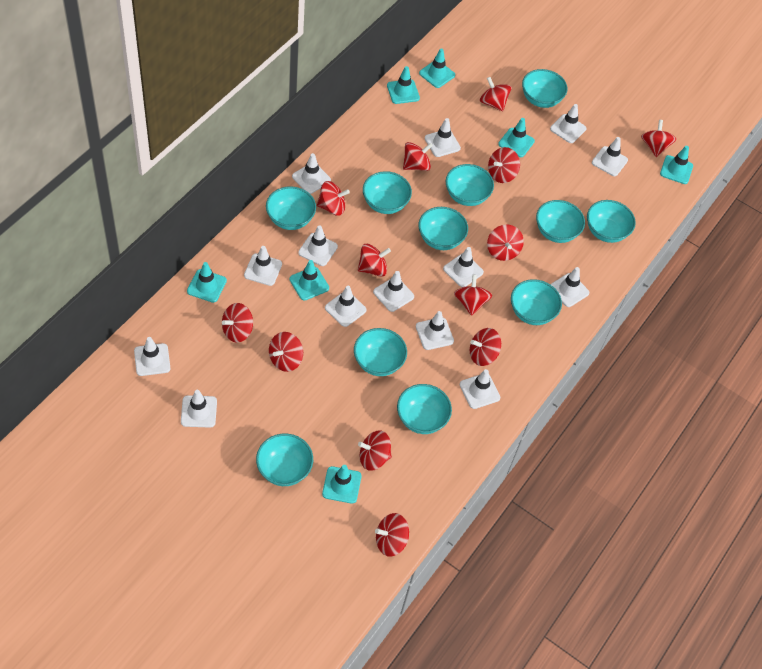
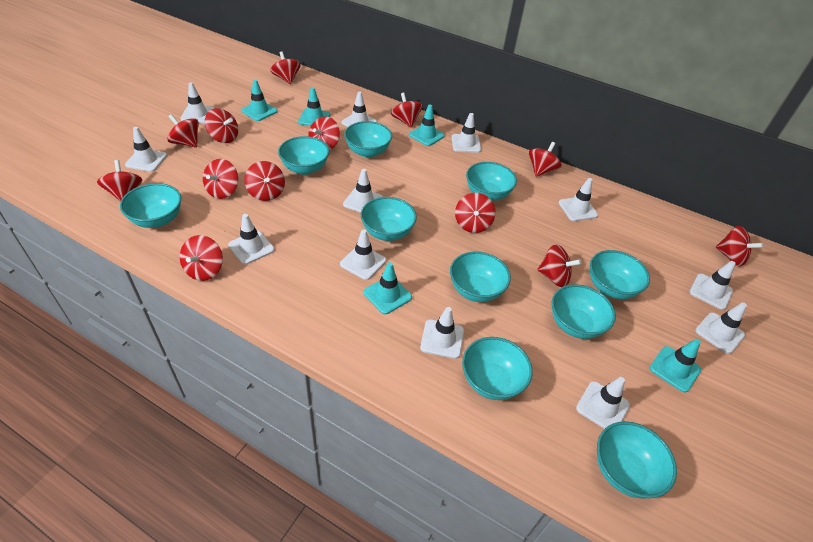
turquoise bowl: 11 -> 10
turquoise traffic cone: 7 -> 5
white traffic cone: 14 -> 12

